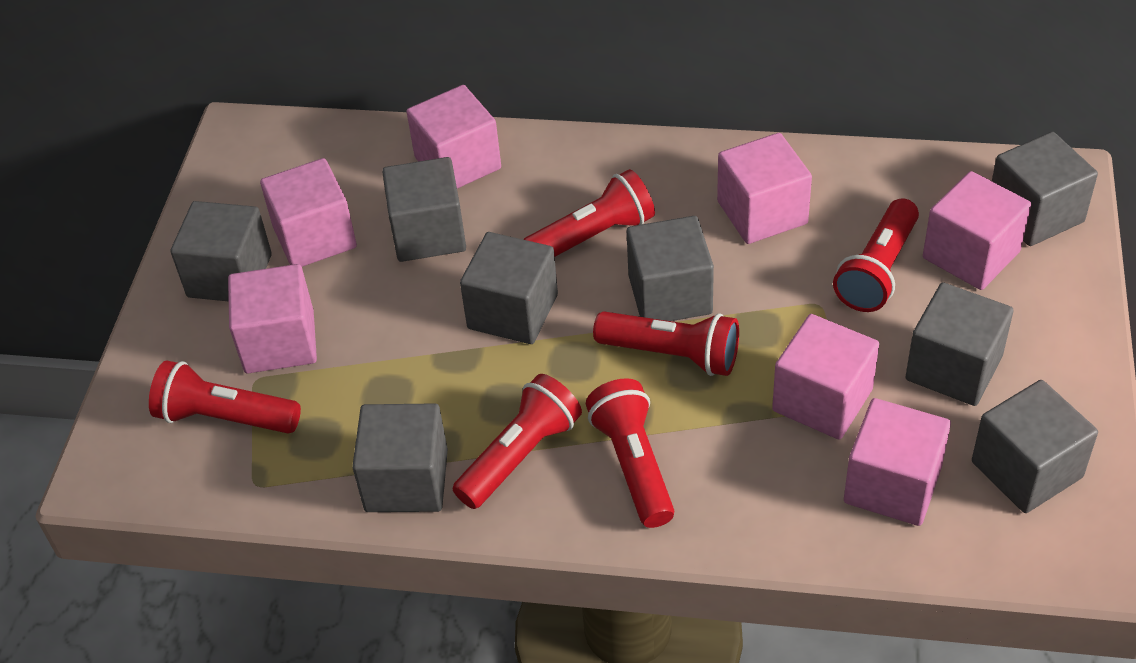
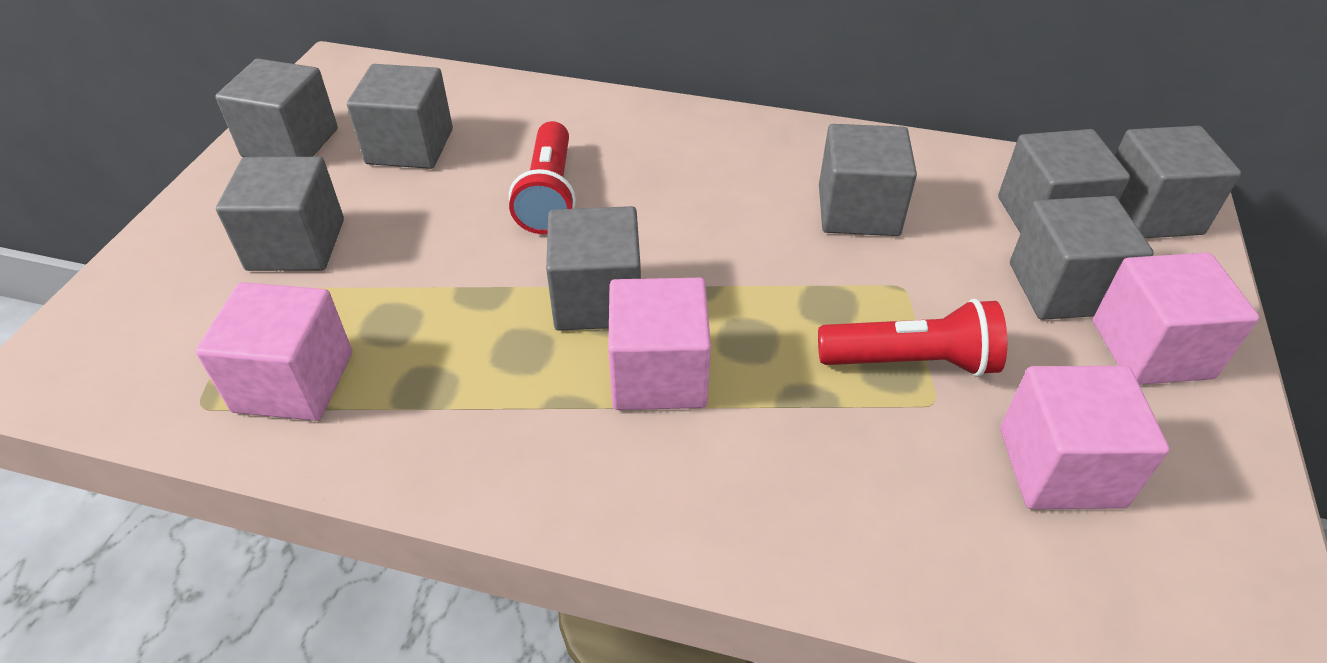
pink cube: 7 -> 4
red flashlight: 6 -> 2

